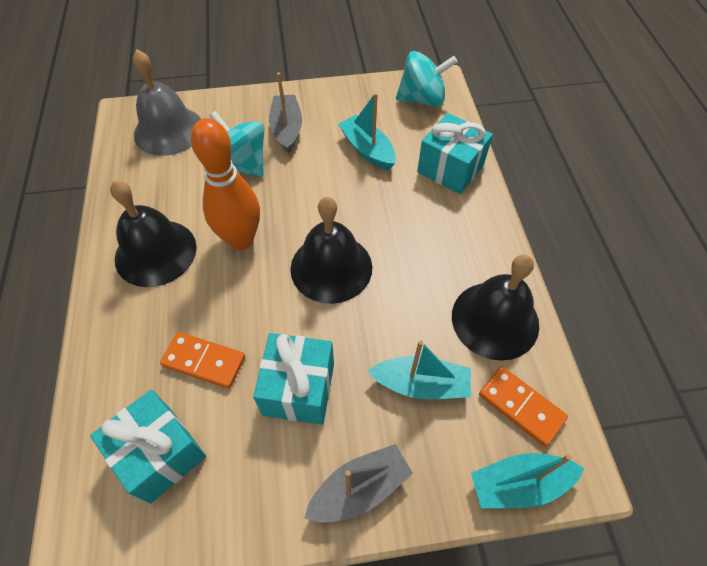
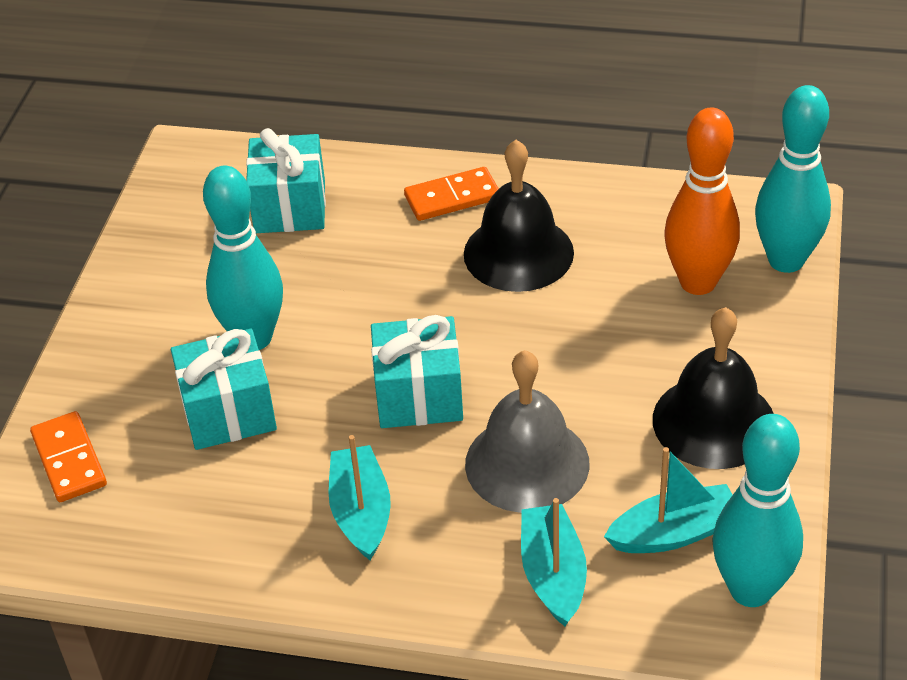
black bell: 3 -> 2
grey boat: 2 -> 0
turquoise bowling pin: 0 -> 3
turquoise spinning top: 2 -> 0

